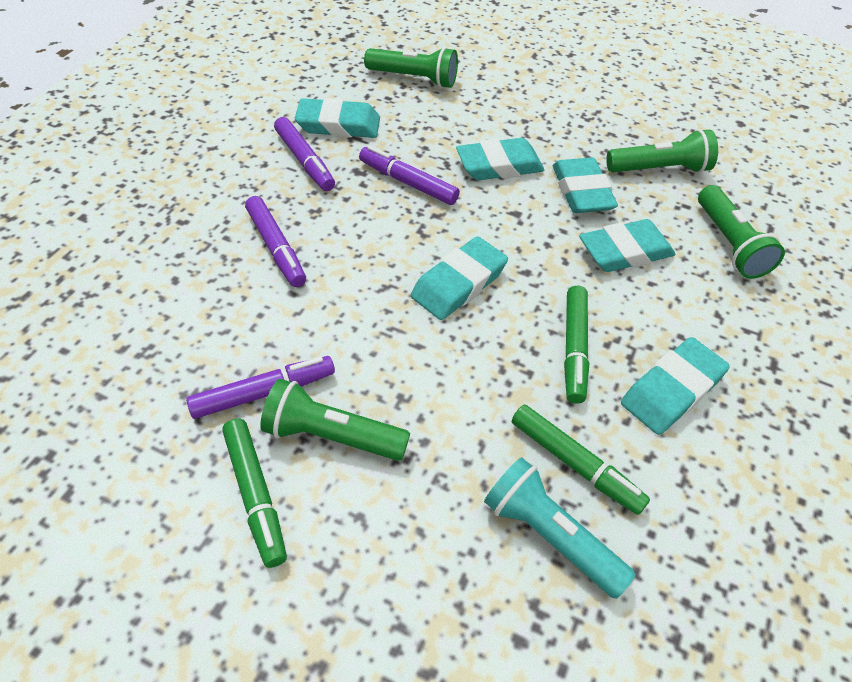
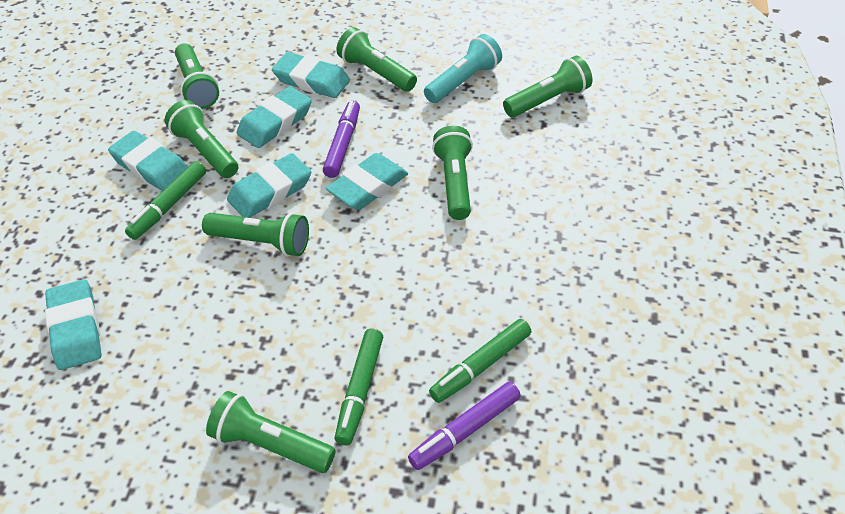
green flashlight: 4 -> 7
purple marker: 4 -> 2

